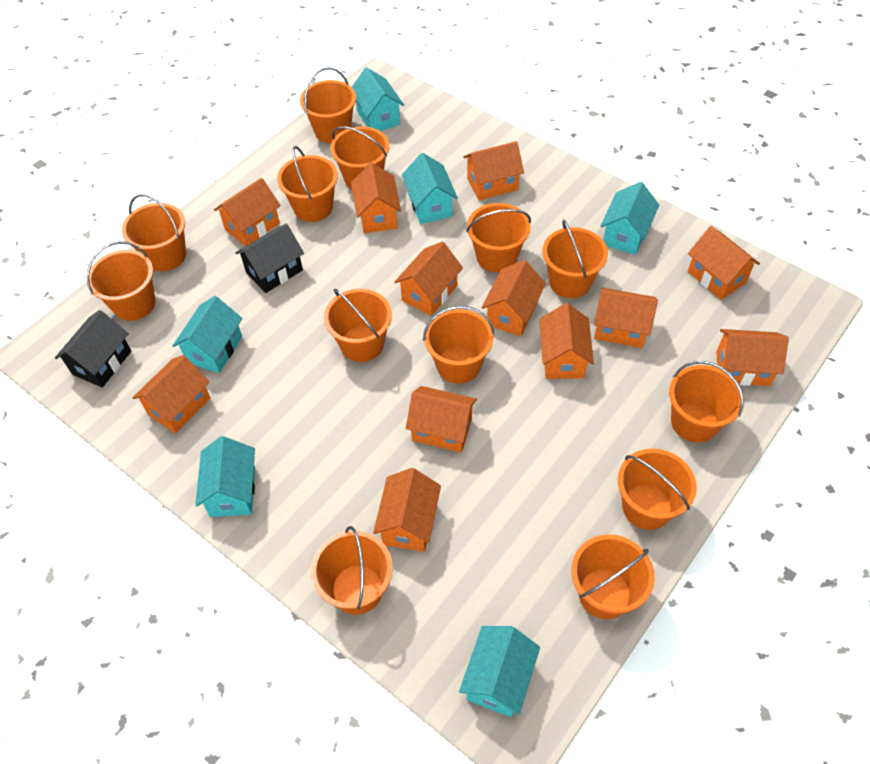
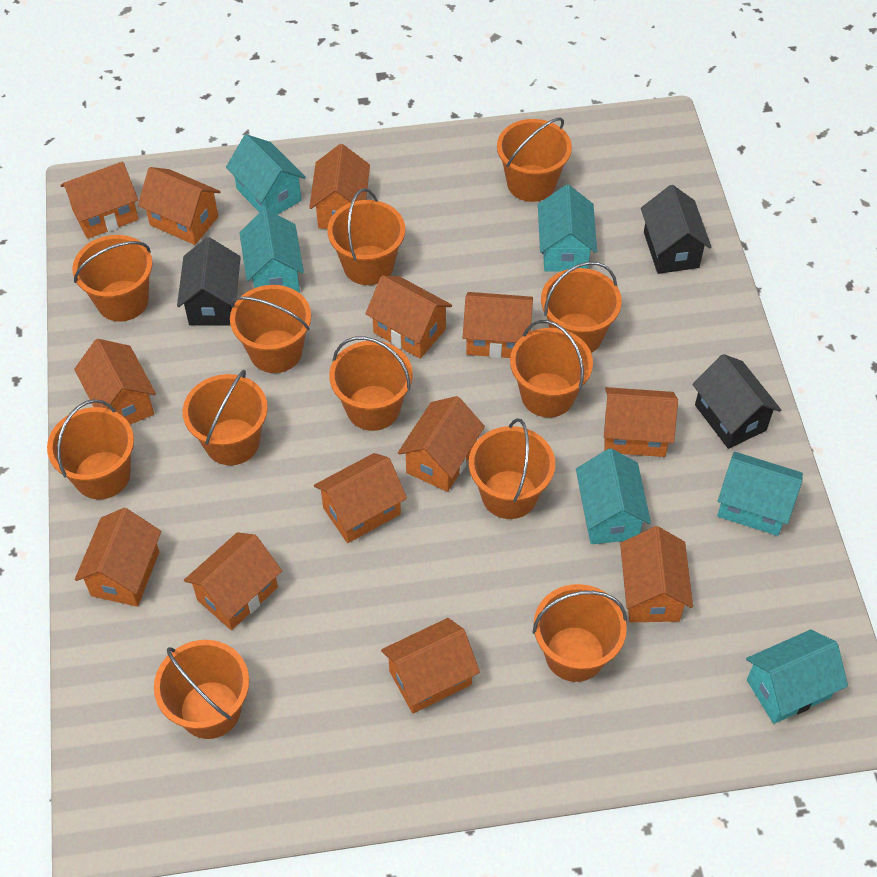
black house: 2 -> 3
orange bucket: 13 -> 12
orange house: 12 -> 13

